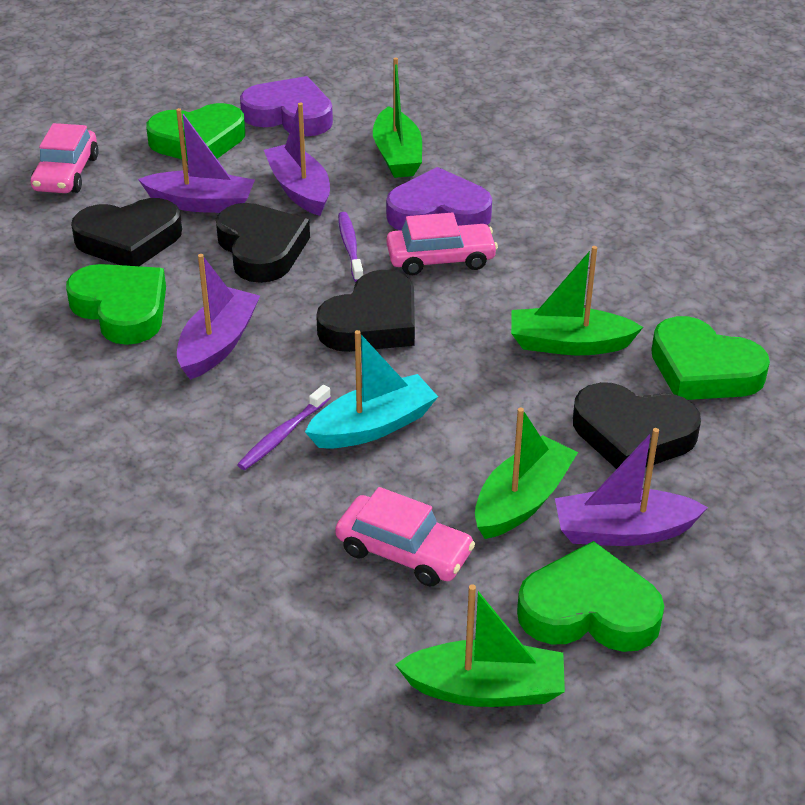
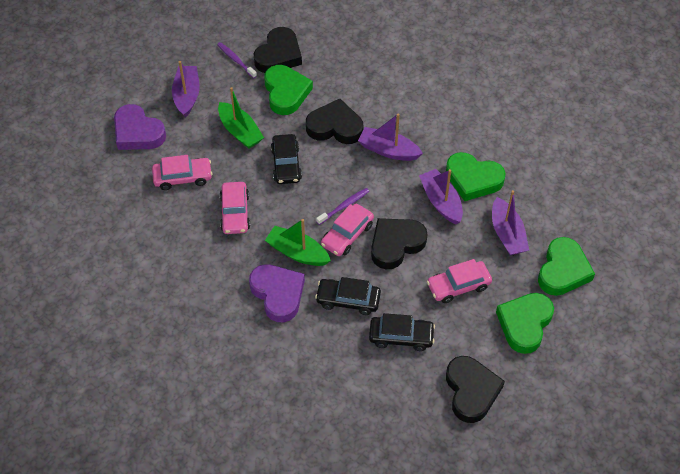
black car: 0 -> 3
green boat: 4 -> 2
pink car: 3 -> 4
turquoise boat: 1 -> 0

